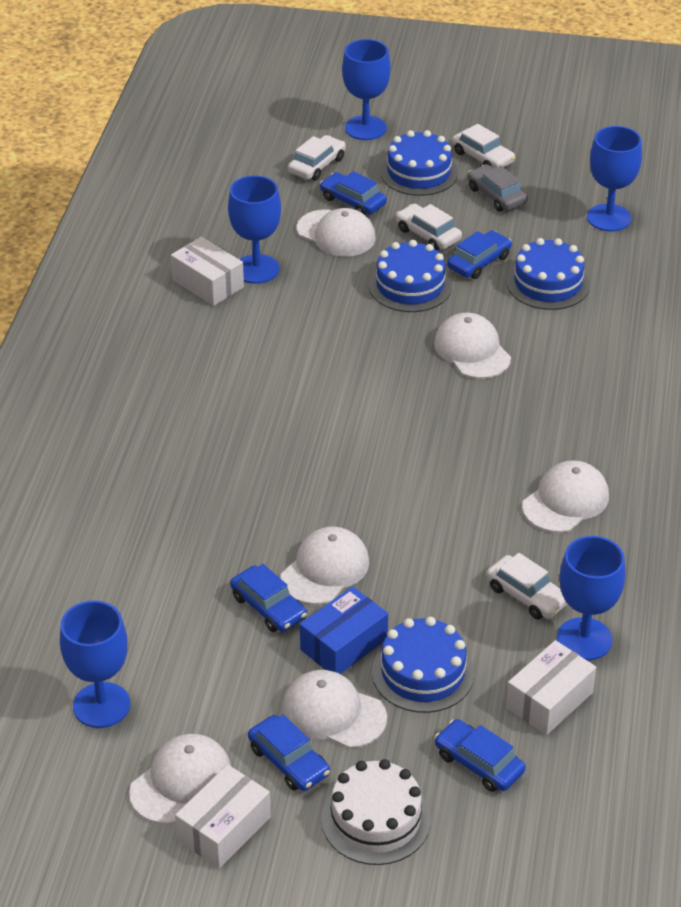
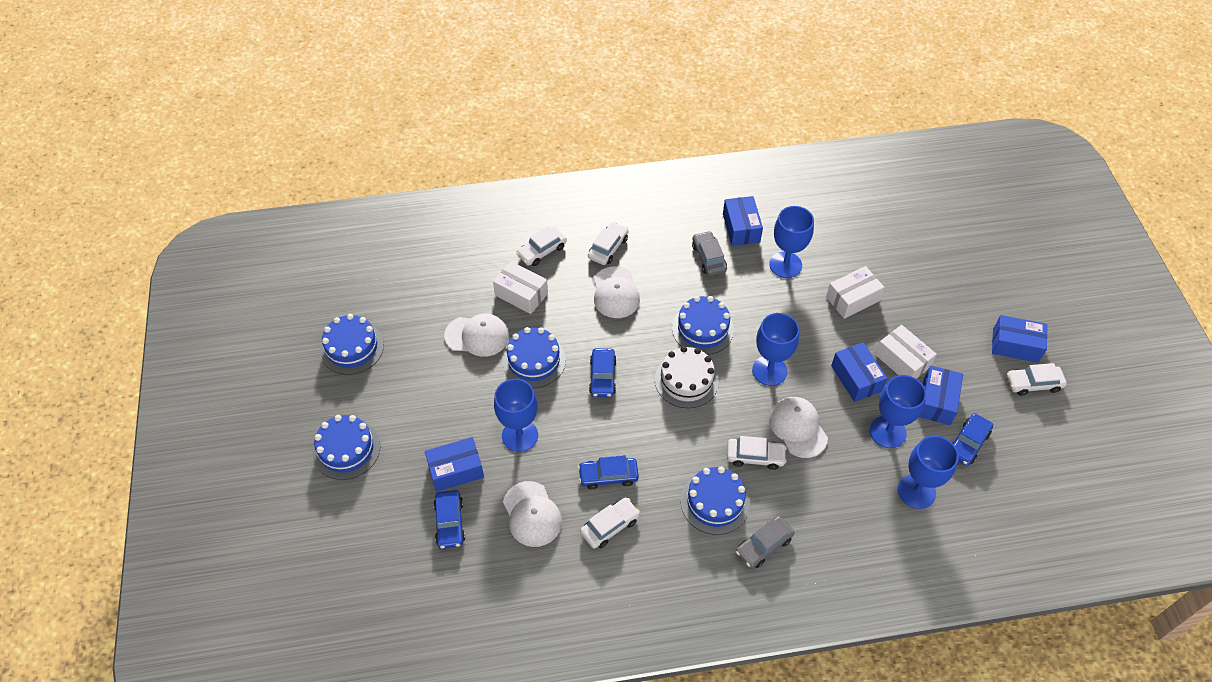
blue box: 1 -> 5
blue cake: 4 -> 5
blue car: 5 -> 4
grey car: 1 -> 2
white cap: 6 -> 4
white car: 4 -> 5

